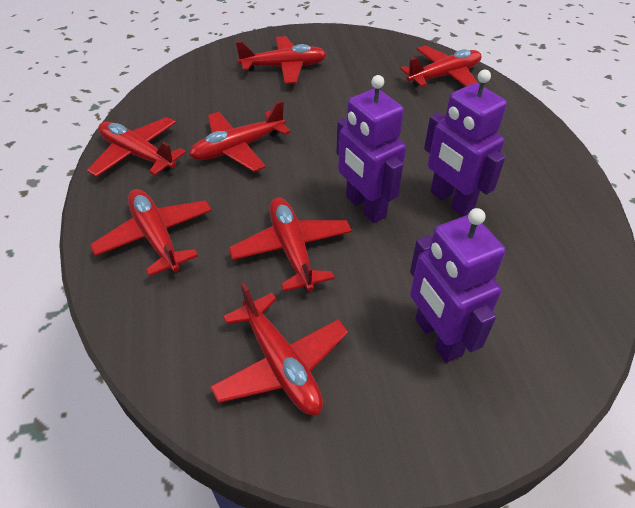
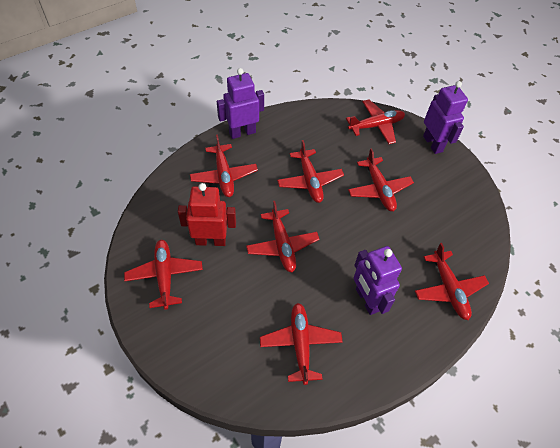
red plane: 7 -> 8
red robot: 0 -> 1

